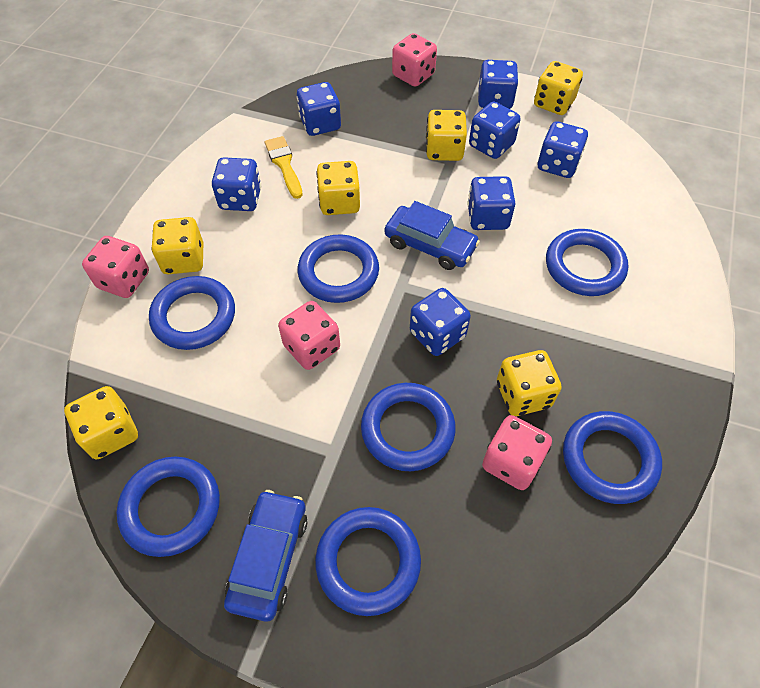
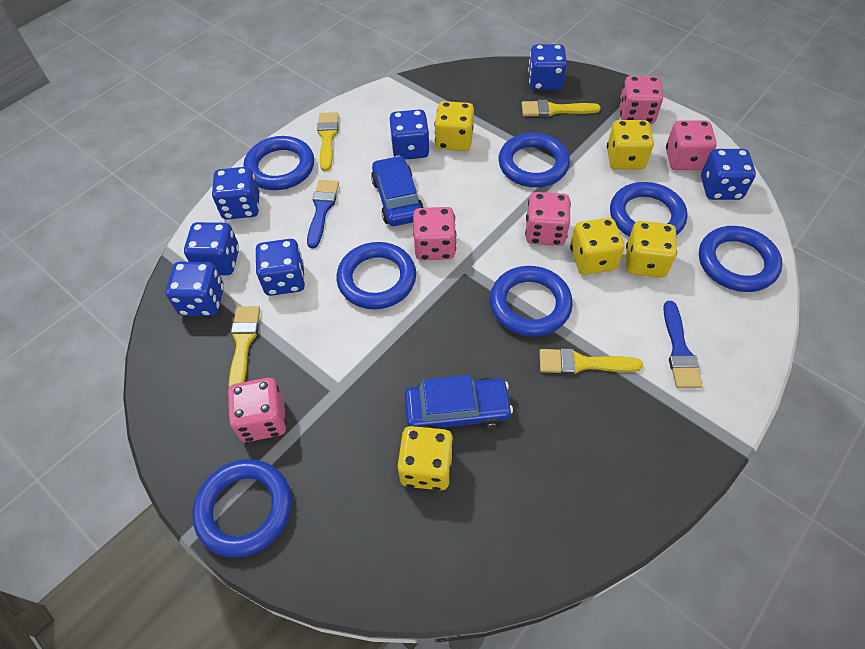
blue brush: 0 -> 2
pink dice: 4 -> 5
yellow brush: 1 -> 4
yellow dice: 6 -> 5

